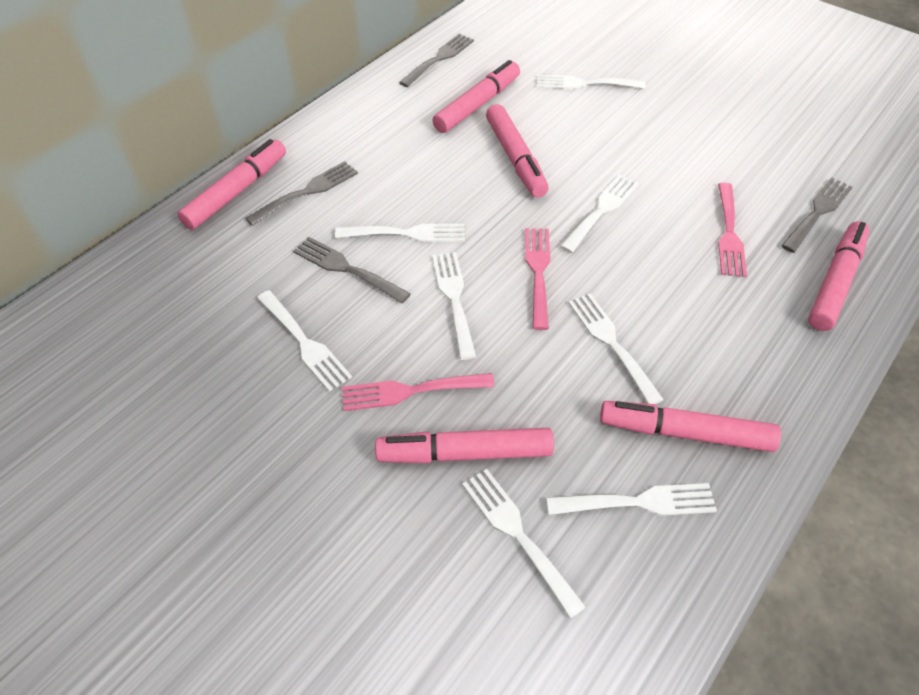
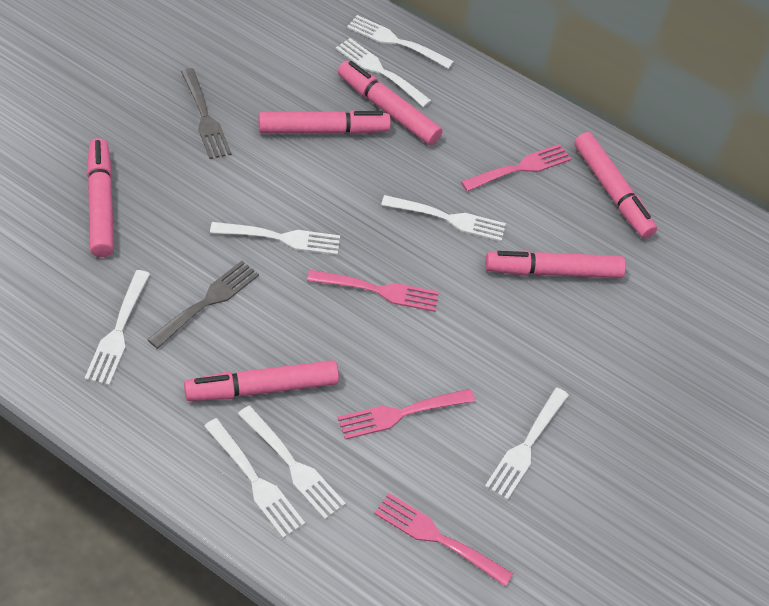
grey fork: 4 -> 2
pink fork: 3 -> 4

